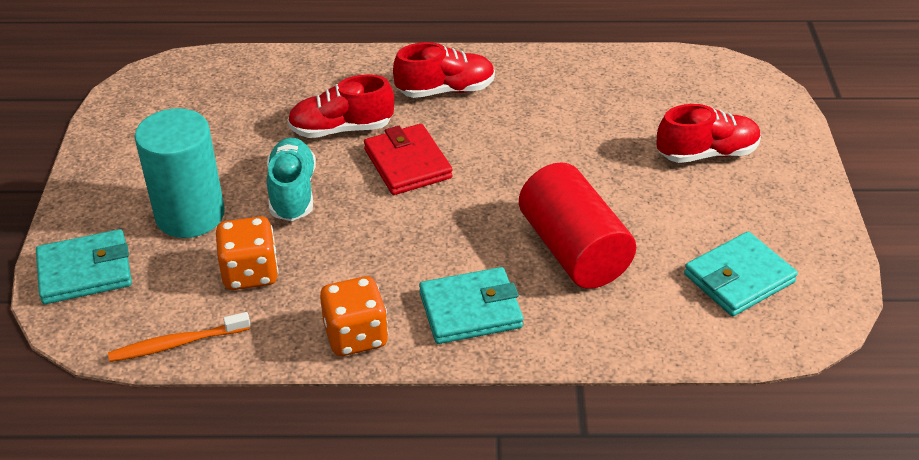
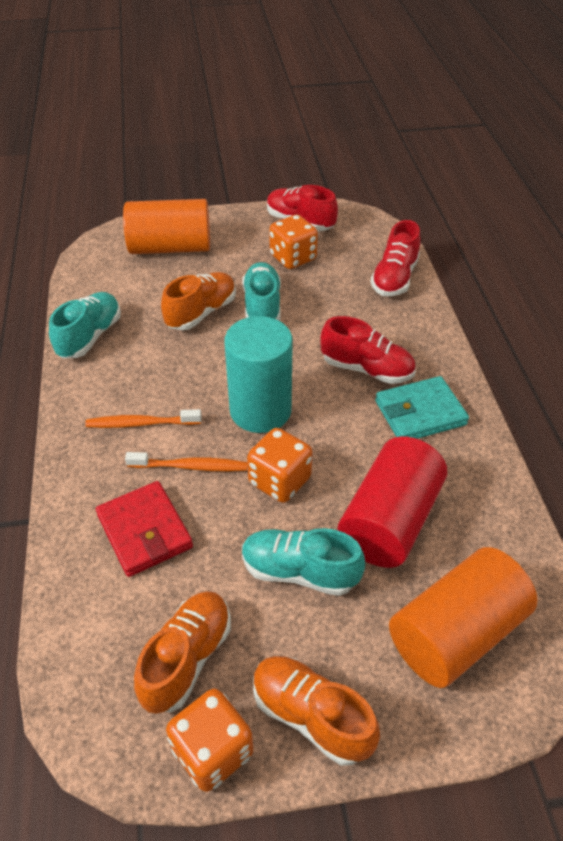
orange cylinder: 0 -> 2
orange dice: 2 -> 3
orange shoe: 0 -> 3
orange toothbrush: 1 -> 2
turquoise shoe: 1 -> 3
turquoise wallet: 3 -> 1

